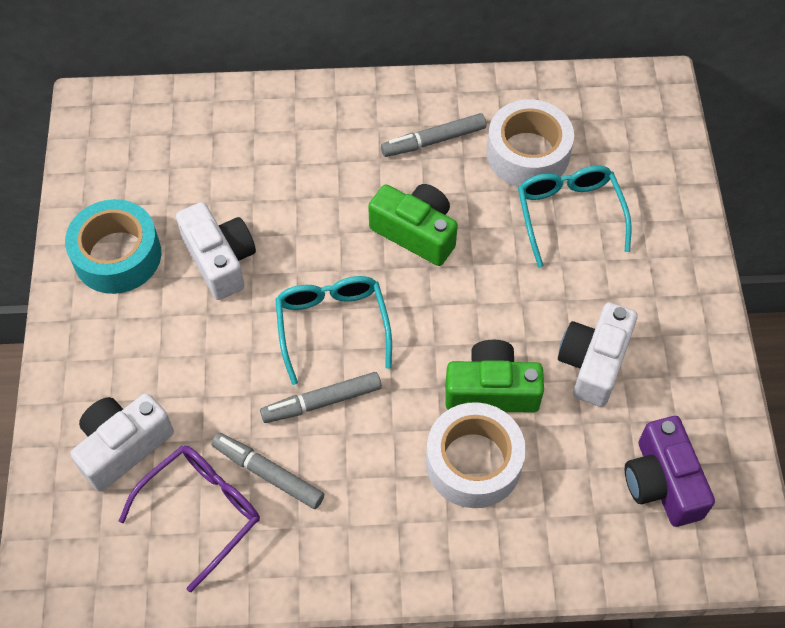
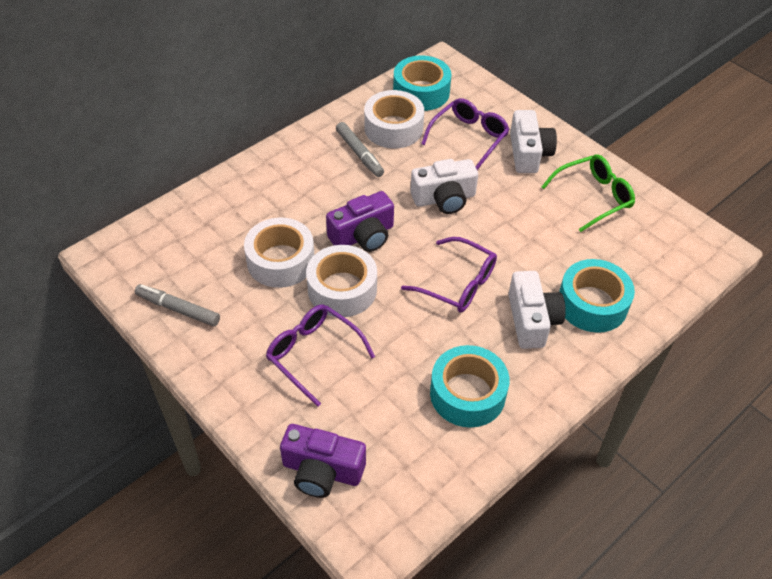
green camera: 2 -> 0
green glasses: 0 -> 1
grey marker: 3 -> 2
purple camera: 1 -> 2
purple glasses: 1 -> 3
turquoise glasses: 2 -> 0
turquoise tape: 1 -> 3
white tape: 2 -> 3

